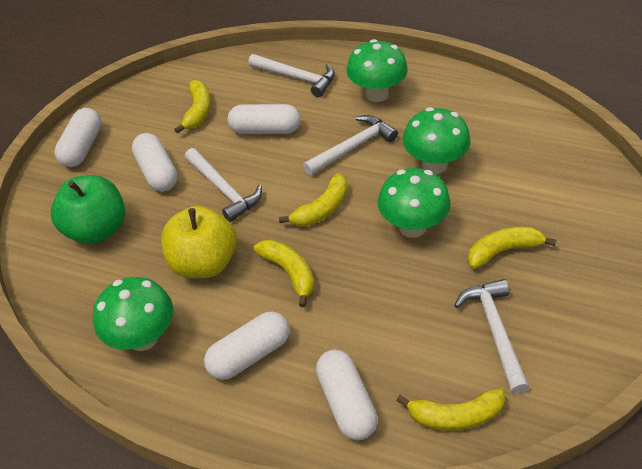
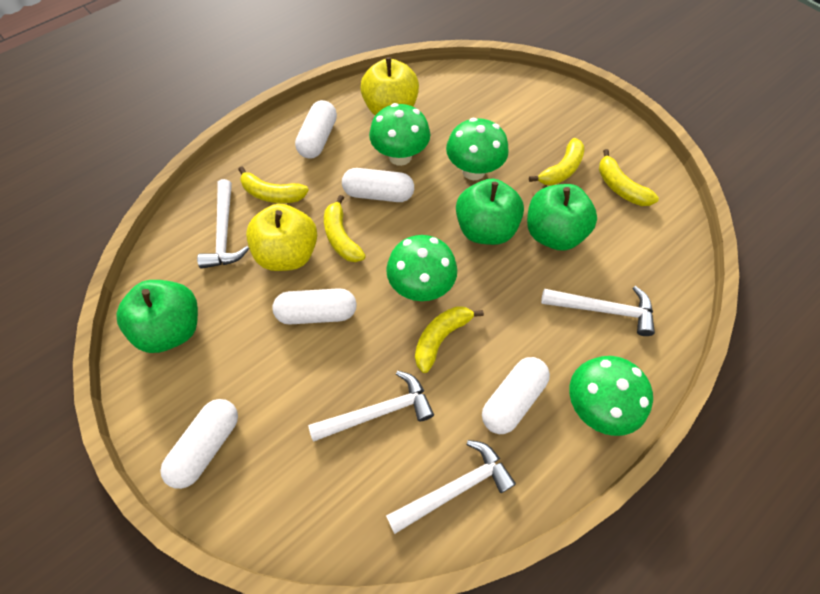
green apple: 1 -> 3
yellow apple: 1 -> 2

